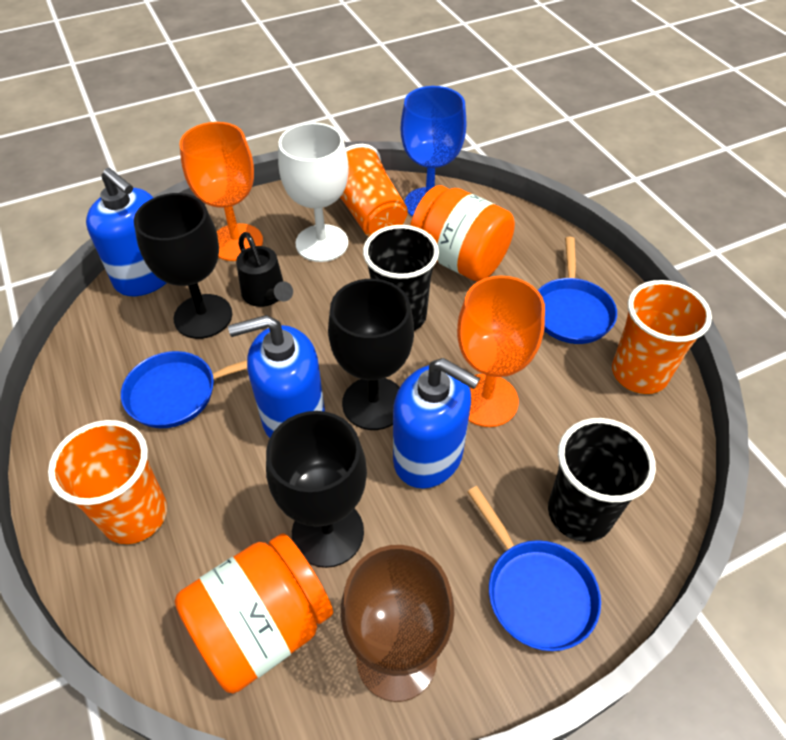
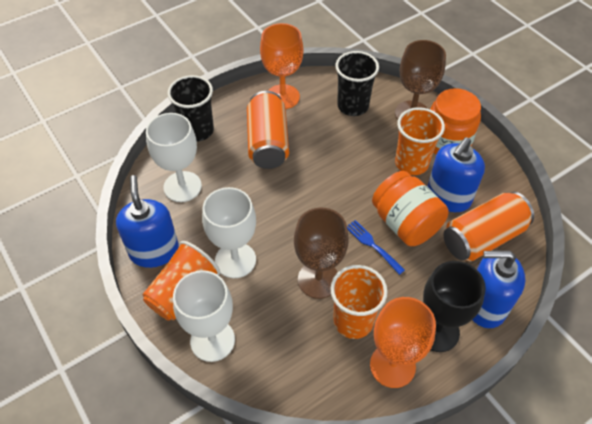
black goblet: 3 -> 1
black watering can: 1 -> 0
blue fork: 0 -> 1
blue goblet: 1 -> 0
blue pan: 3 -> 0
brown goblet: 1 -> 2
orange can: 0 -> 2
white goblet: 1 -> 3

